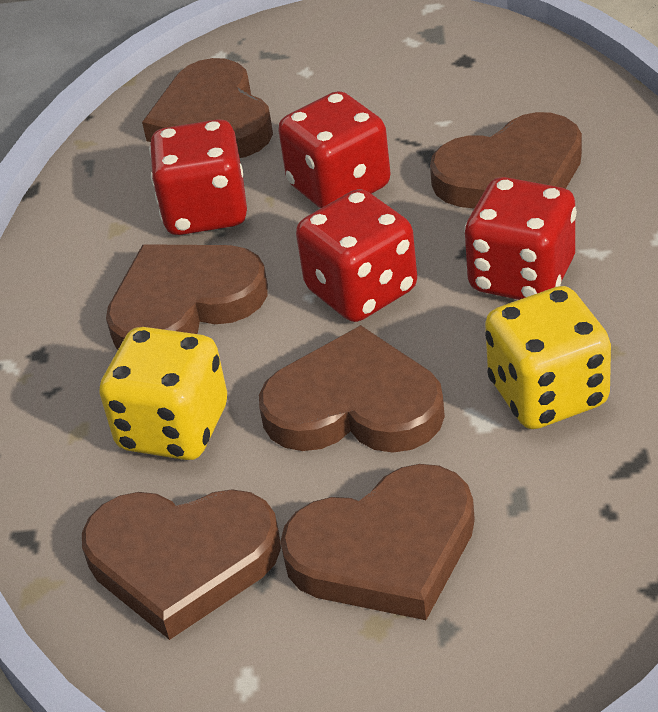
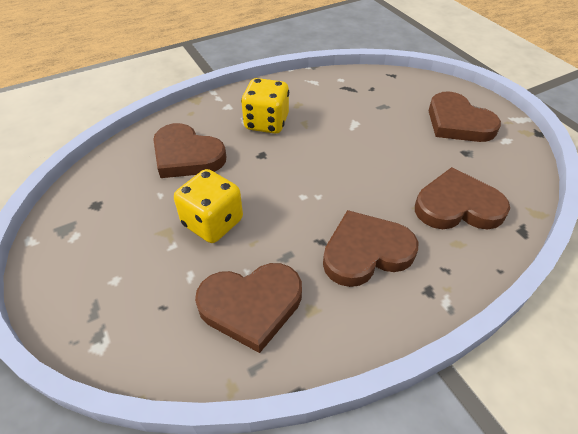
brown heart: 6 -> 5
red dice: 4 -> 0

